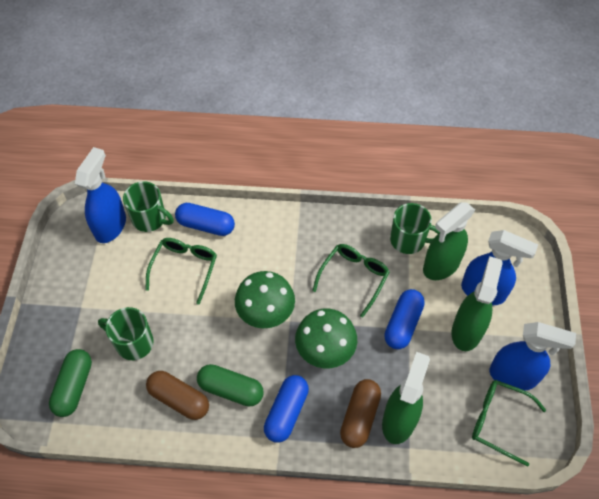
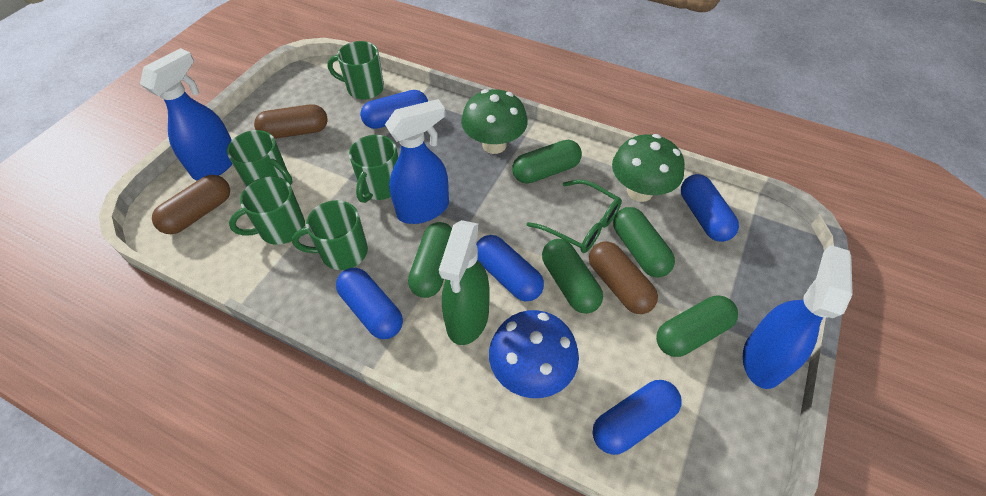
blue capsule: 3 -> 5
blue mushroom: 0 -> 1
brown capsule: 2 -> 3
green capsule: 2 -> 5
green glasses: 3 -> 1
green mug: 3 -> 5
green spray bottle: 3 -> 1

